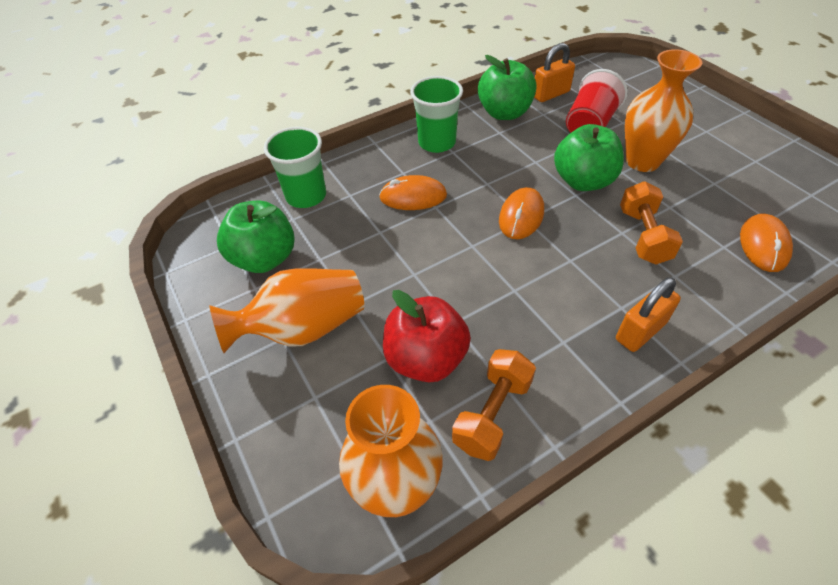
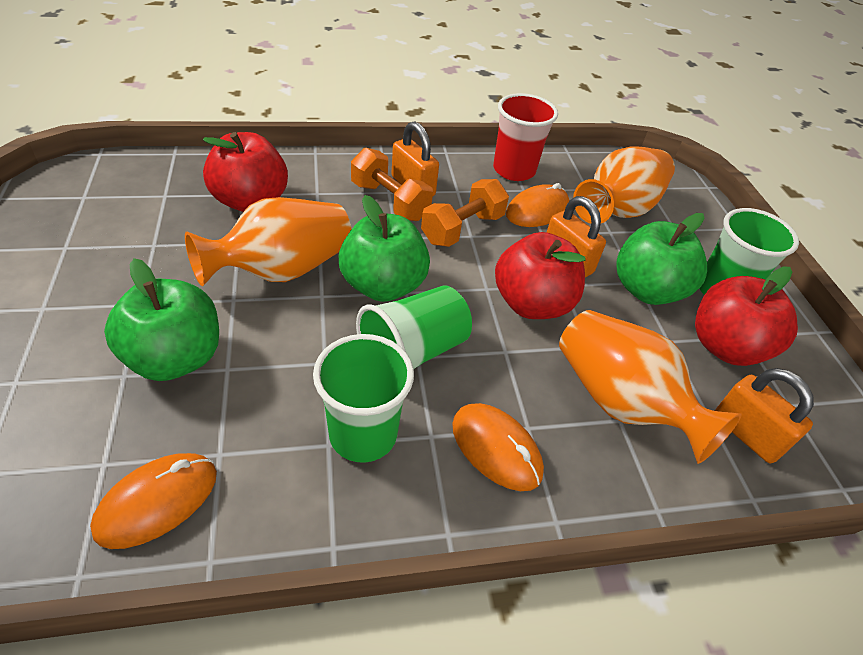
green cup: 2 -> 3
orange padlock: 2 -> 3
red apple: 1 -> 3

